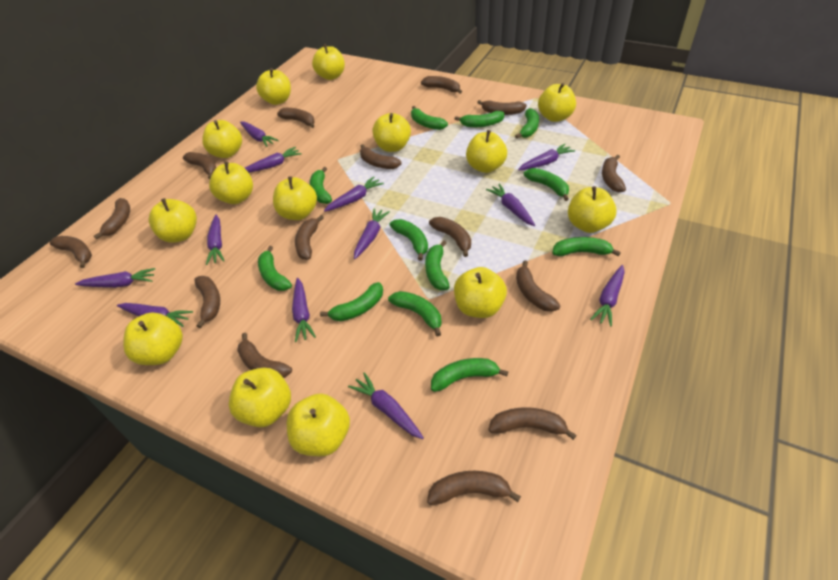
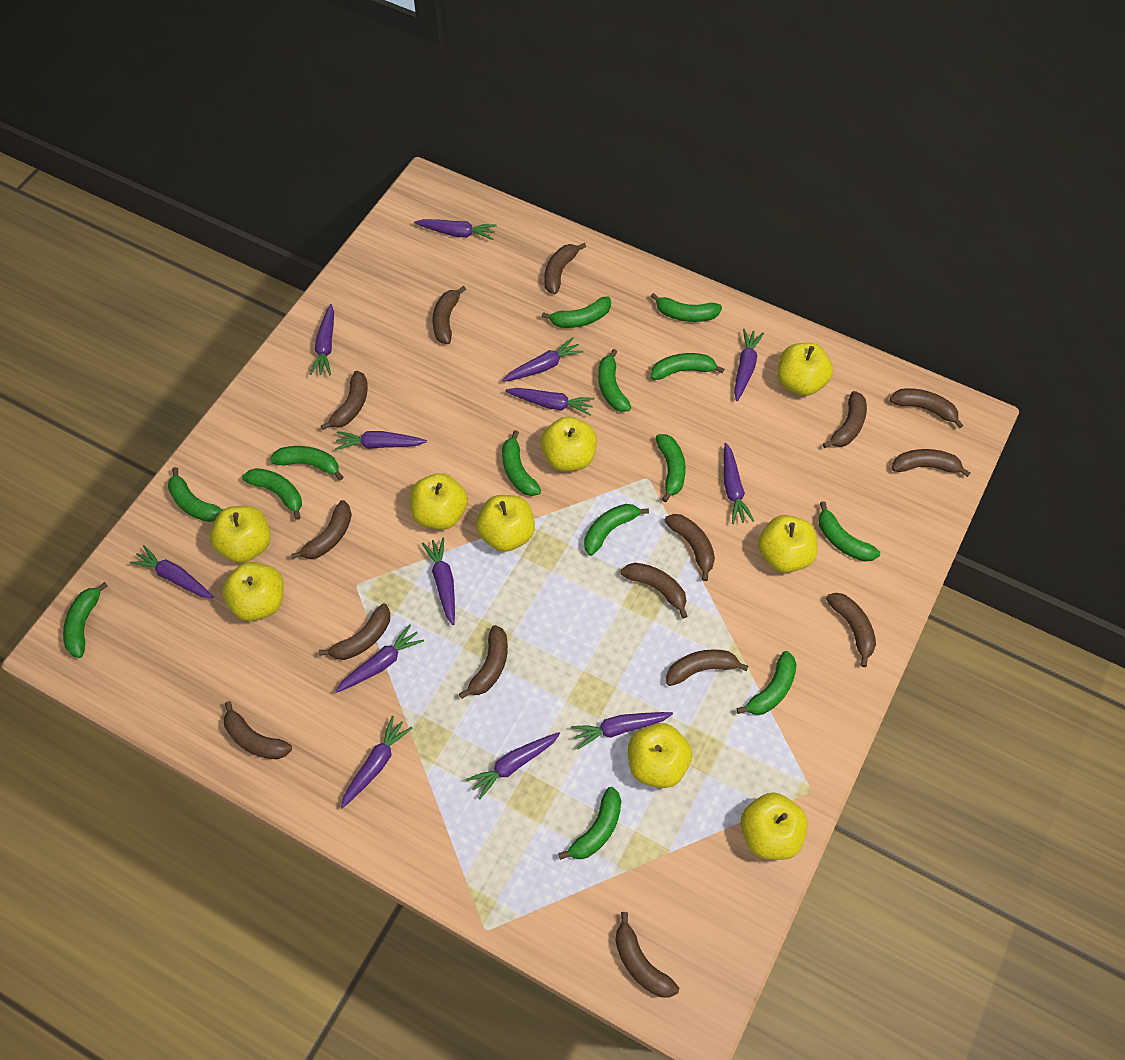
green banana: 12 -> 14
purple carrot: 12 -> 13
yellow apple: 14 -> 9

